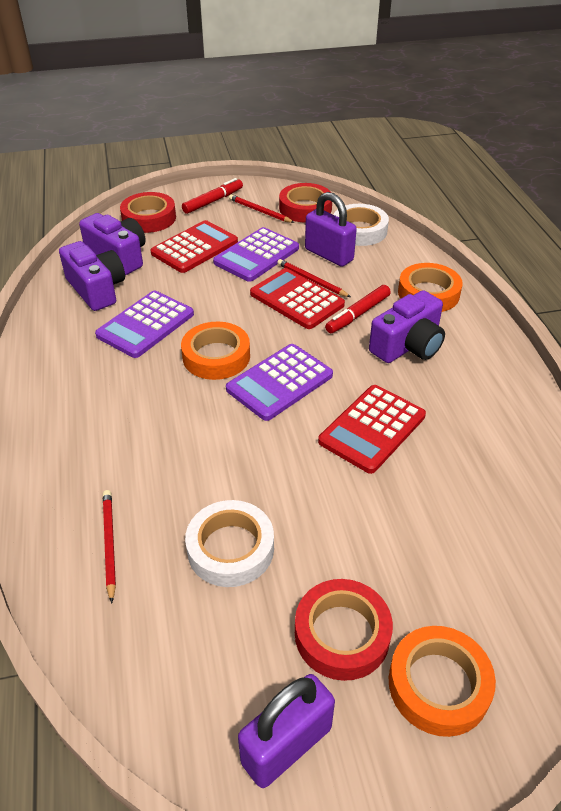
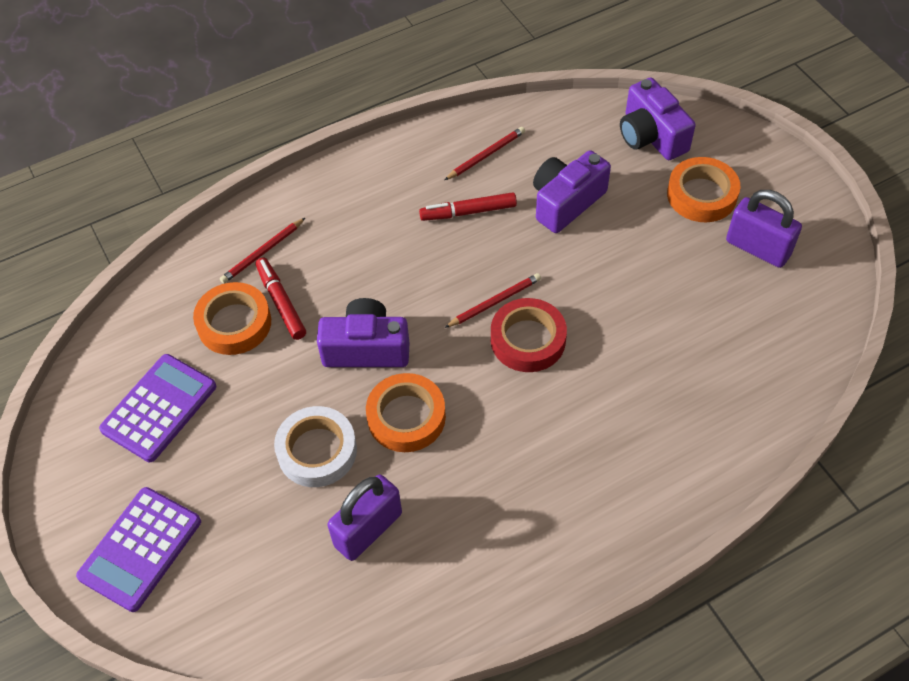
purple calculator: 3 -> 2
red calculator: 3 -> 0
red tape: 3 -> 1
white tape: 2 -> 1

